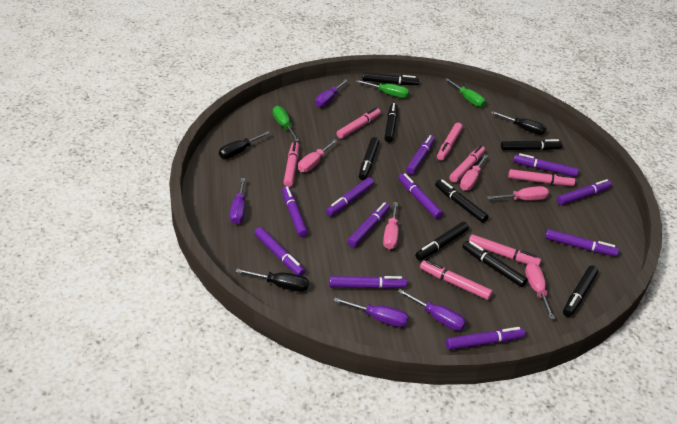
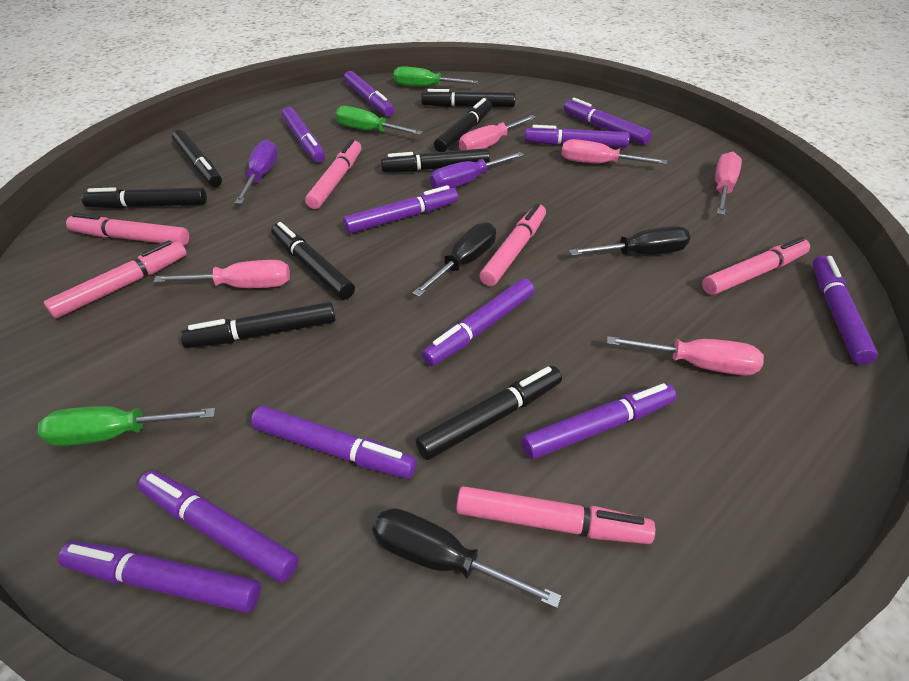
pink marker: 7 -> 6
purple screwdriver: 4 -> 2

